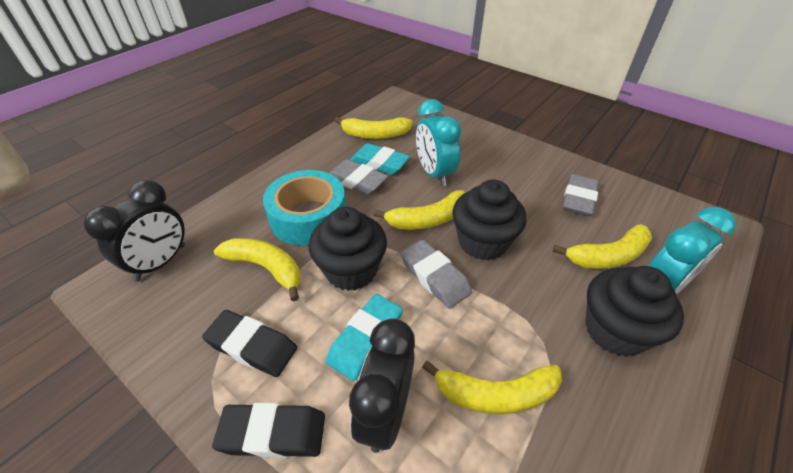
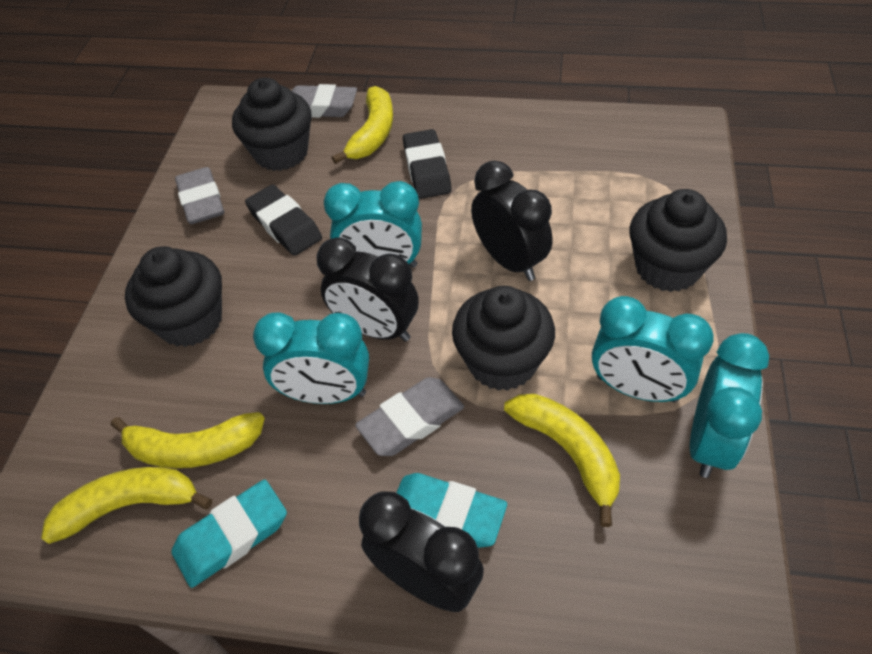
black clock: 2 -> 3
black cupcake: 3 -> 4
turquoise clock: 2 -> 4
turquoise tape: 1 -> 0
yellow banana: 5 -> 4

